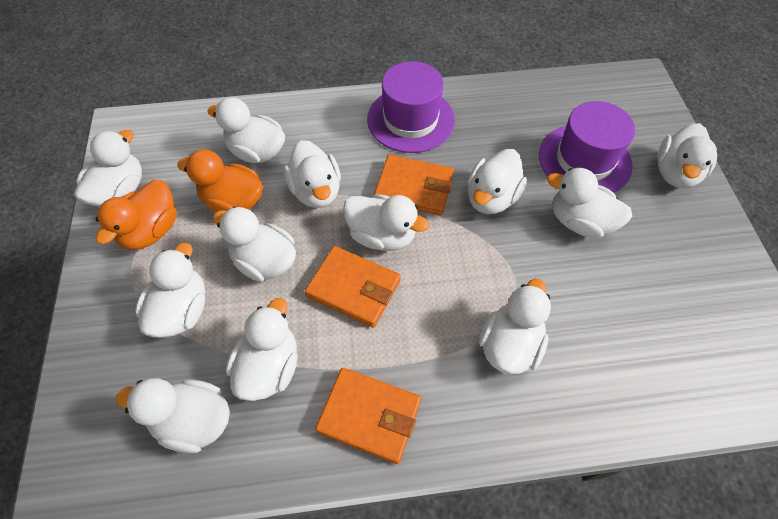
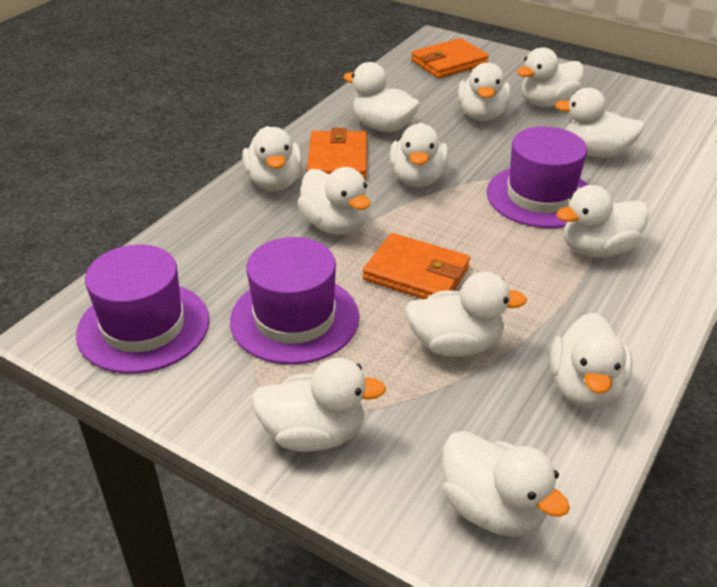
orange duck: 2 -> 0
purple hat: 2 -> 3

